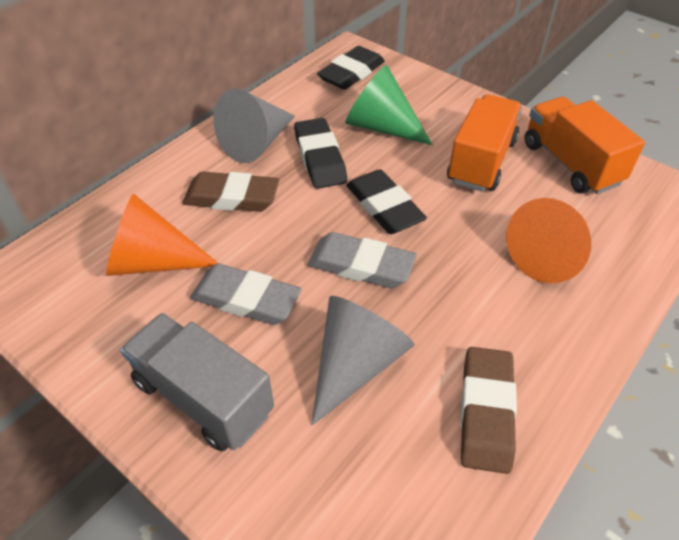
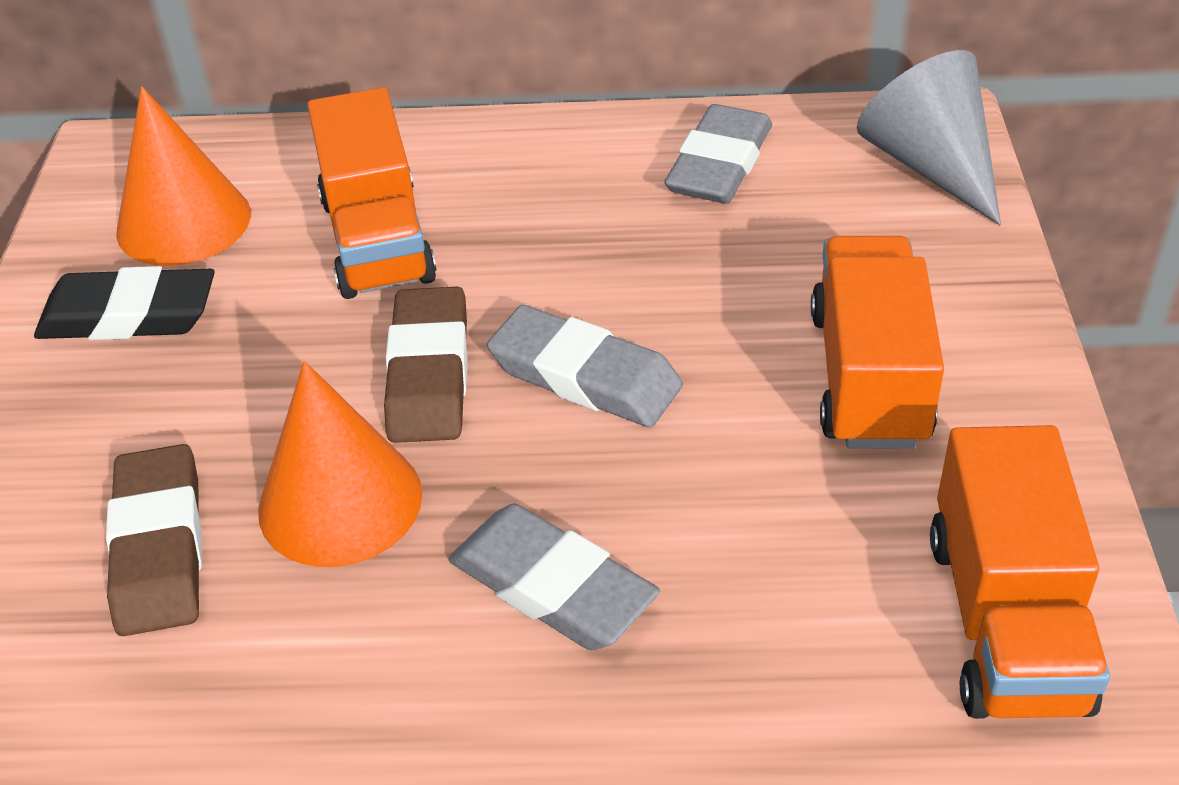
black eraser: 3 -> 1
green cone: 1 -> 0
grey cone: 2 -> 1
grey eraser: 2 -> 3
grey truck: 1 -> 0
orange truck: 2 -> 3

